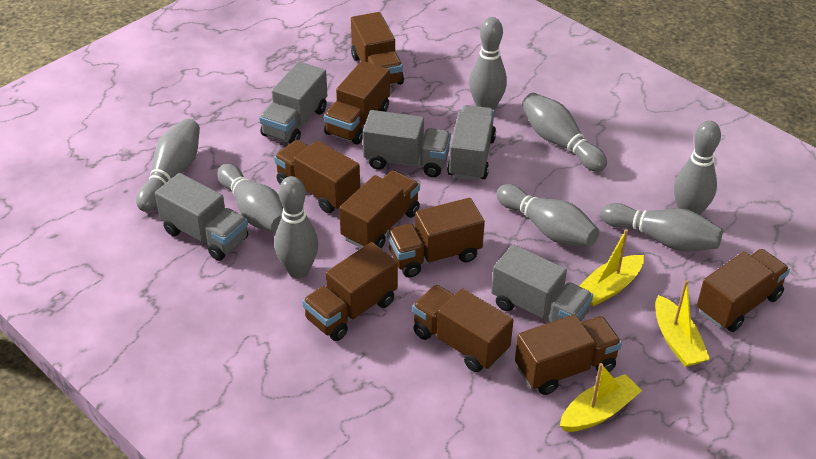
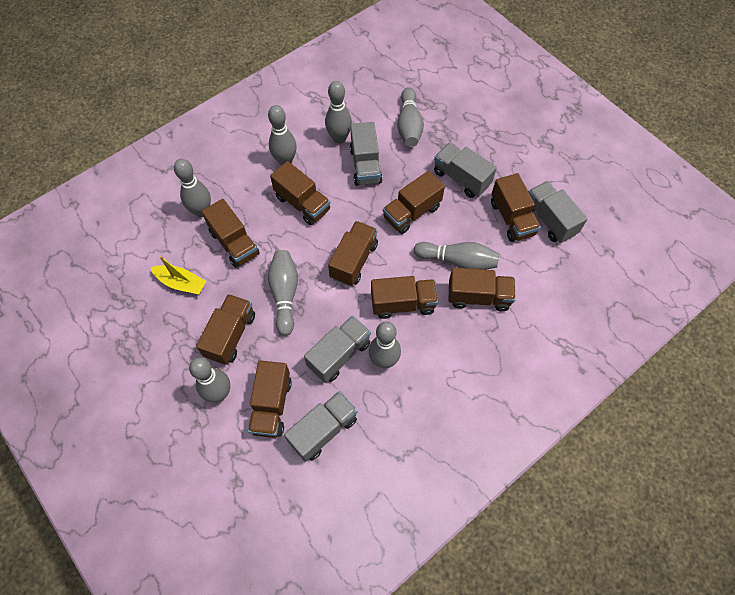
yellow boat: 3 -> 1

